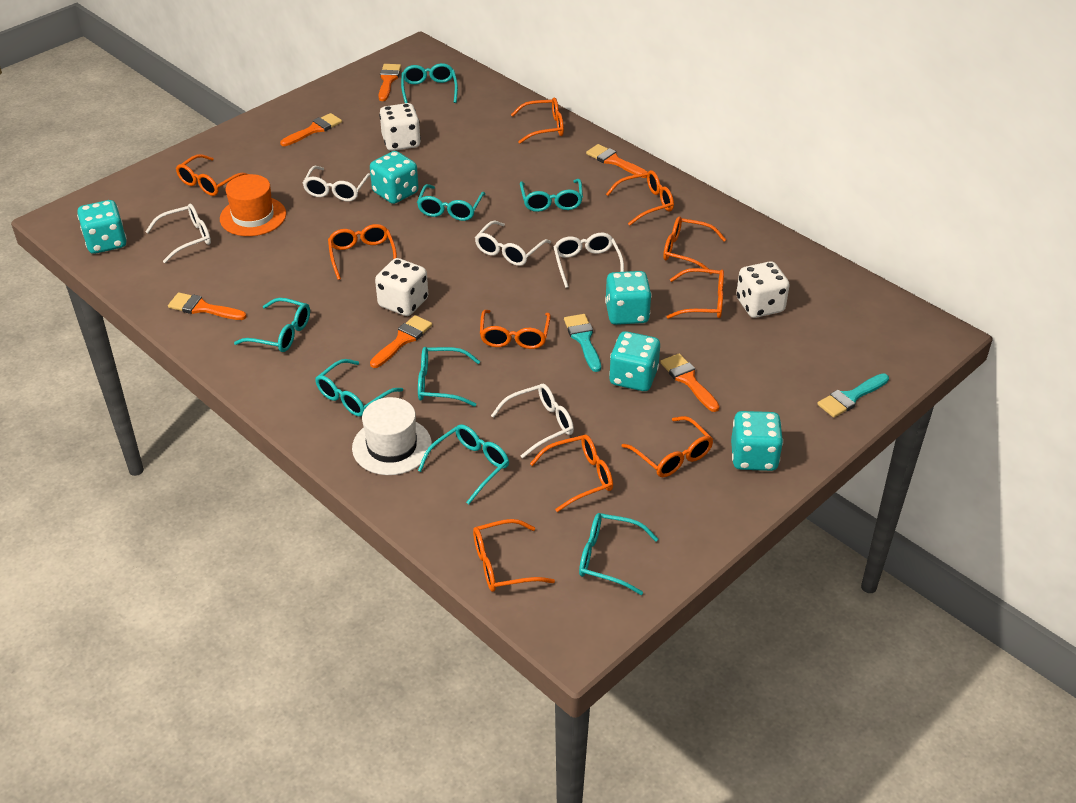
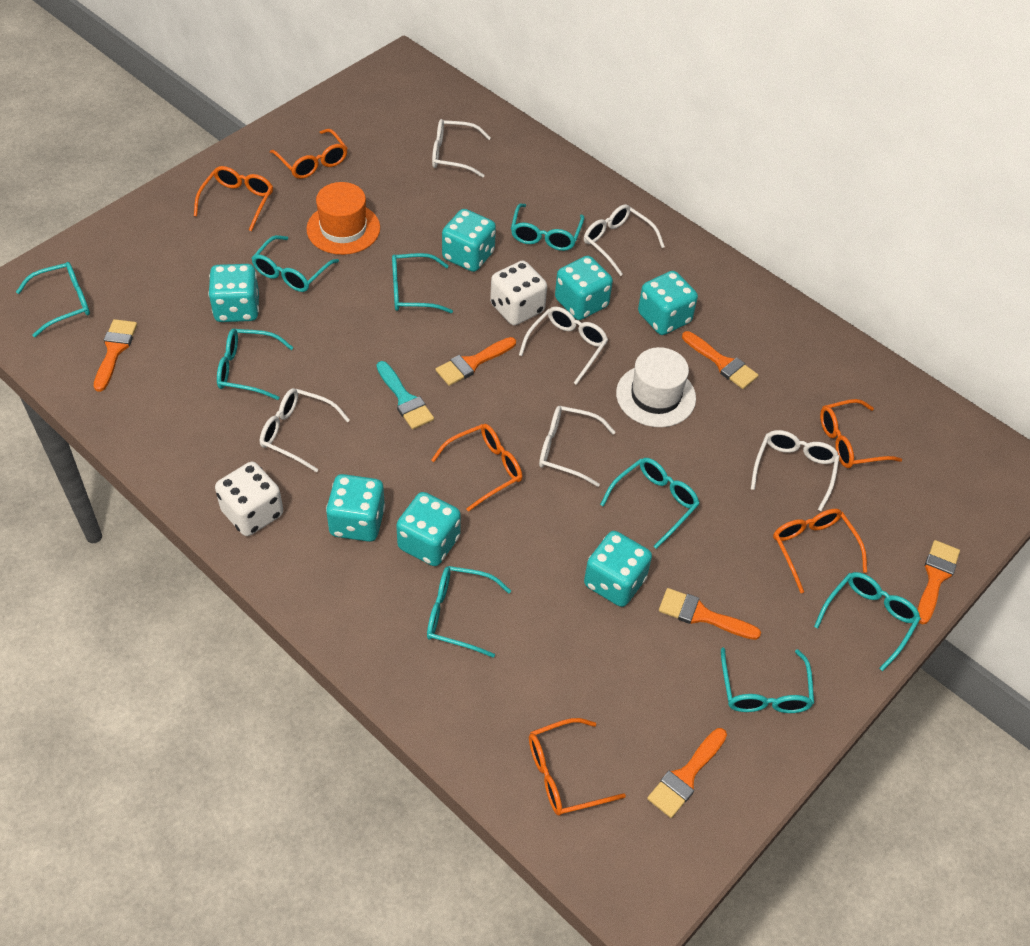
orange glasses: 10 -> 6
turquoise brush: 2 -> 1
turquoise dice: 5 -> 7
turquoise glasses: 8 -> 9
white dice: 3 -> 2
white glasses: 5 -> 6

